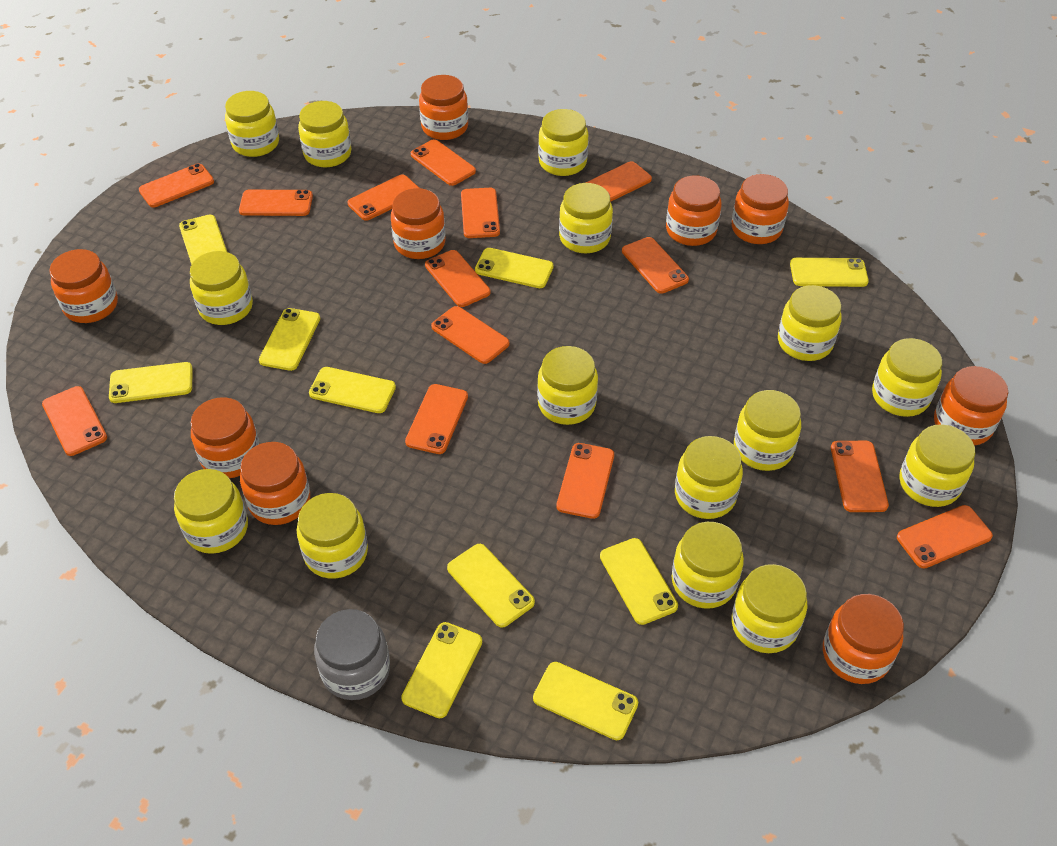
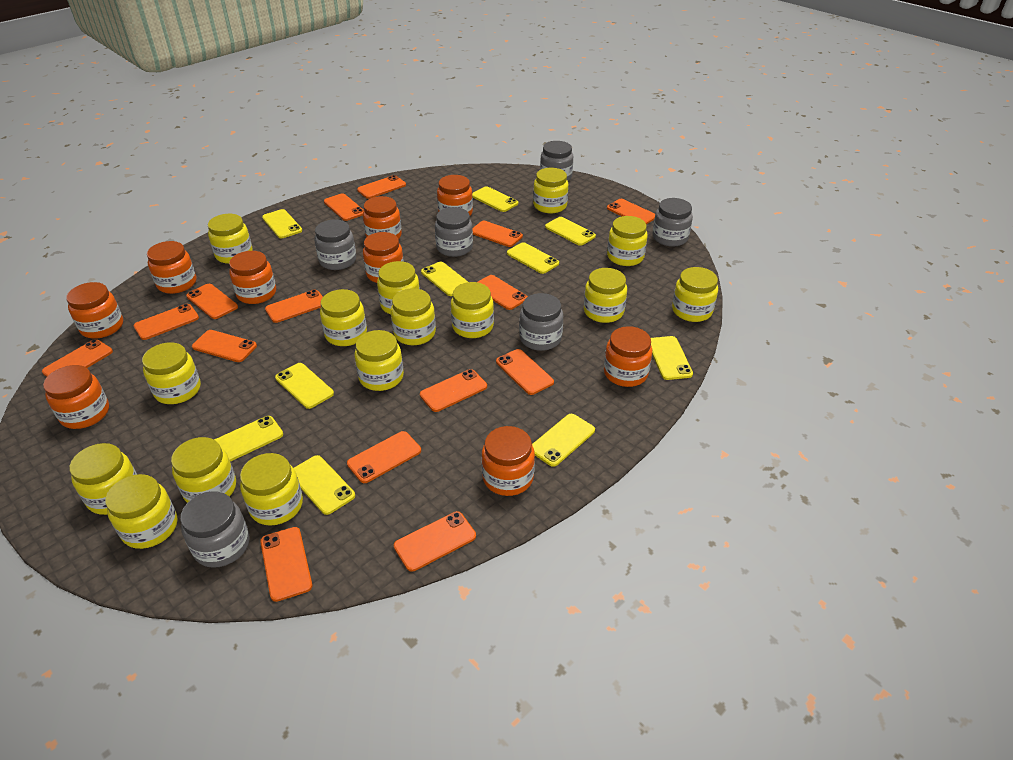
grey jar: 1 -> 6
orange phone: 14 -> 15

